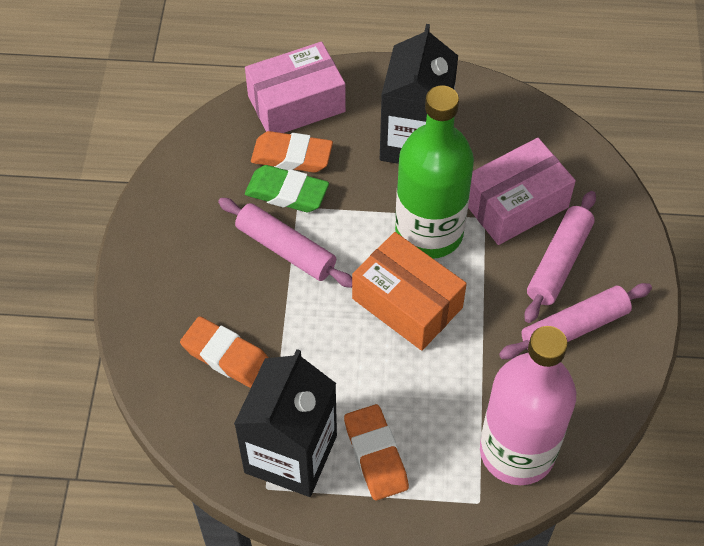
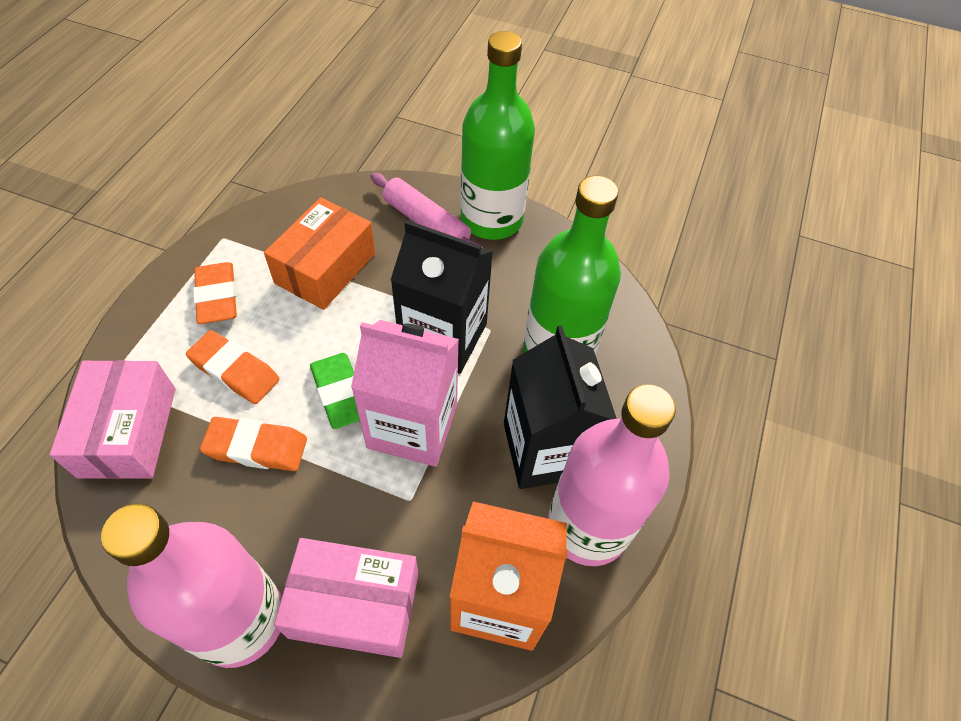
green bottle: 1 -> 2
orange carton: 0 -> 1
pink bottle: 1 -> 2
pink carton: 0 -> 1
pink rolling pin: 3 -> 1

